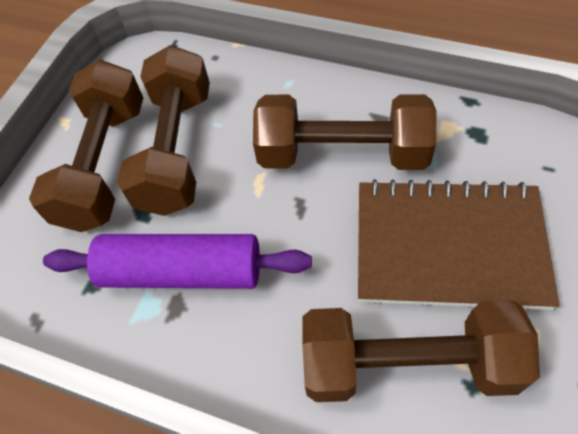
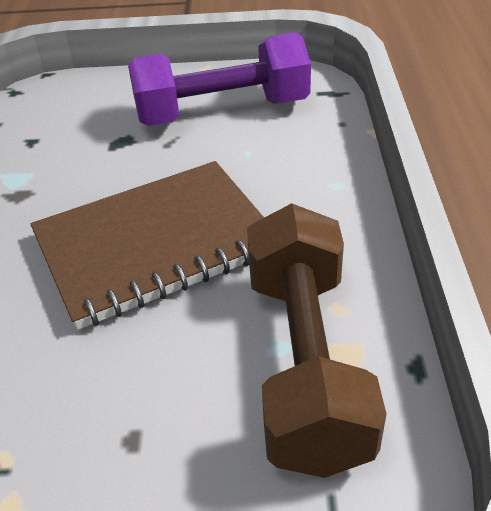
brown dumbbell: 4 -> 1
purple dumbbell: 0 -> 1
purple rolling pin: 1 -> 0

